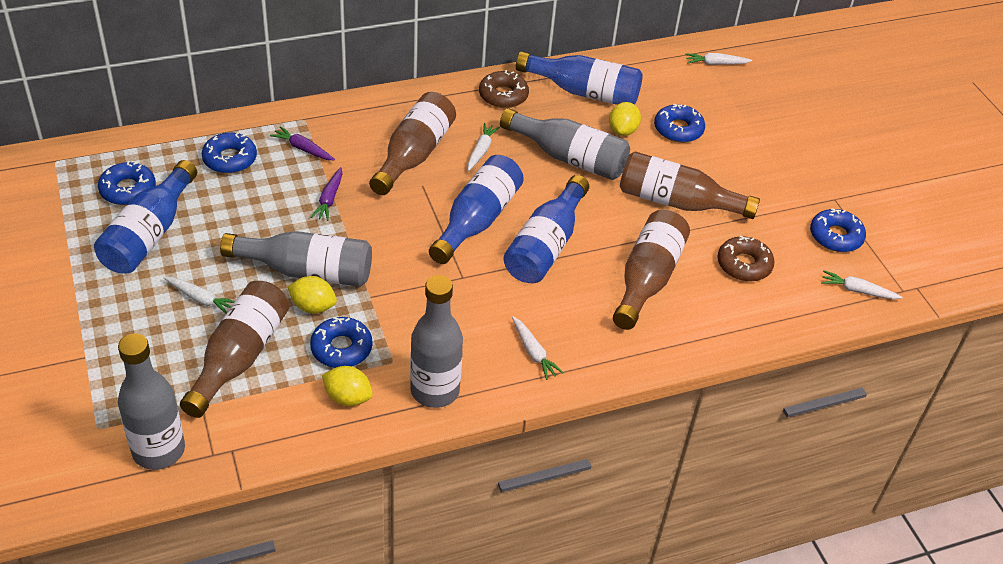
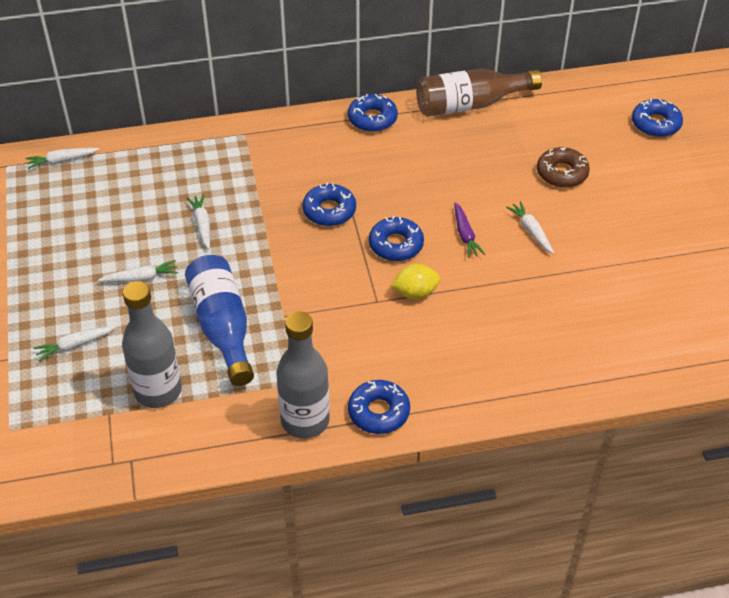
blue bottle: 4 -> 1
brown bottle: 4 -> 1
brown donut: 2 -> 1
grey bottle: 4 -> 2
purple carrot: 2 -> 1
yellow lemon: 3 -> 1

